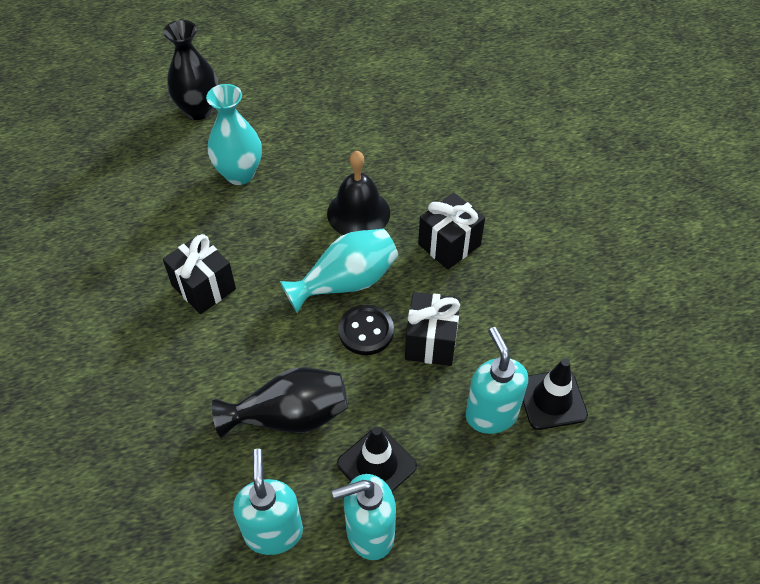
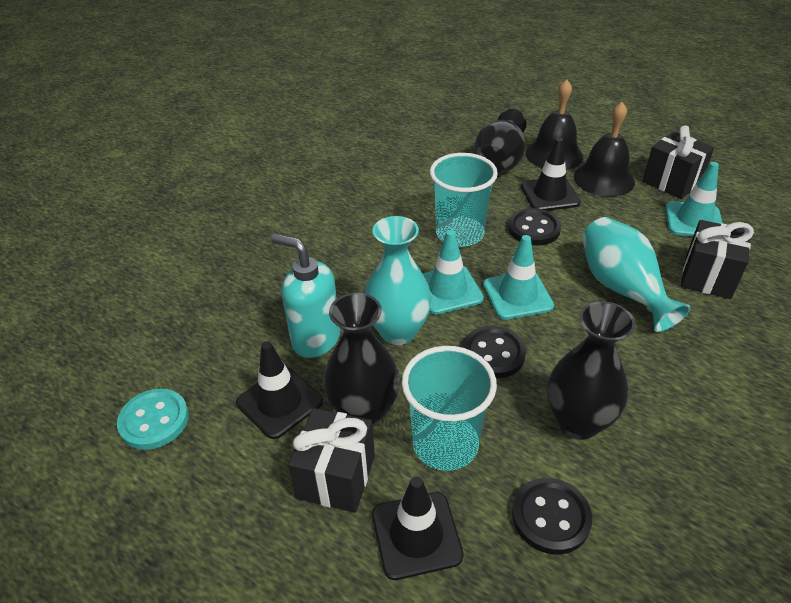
black bell: 1 -> 2
black button: 1 -> 3
black traffic cone: 2 -> 3
black vase: 2 -> 3
turquoise button: 0 -> 1
turquoise cup: 0 -> 2
turquoise soap dispenser: 3 -> 1
turquoise traffic cone: 0 -> 3

